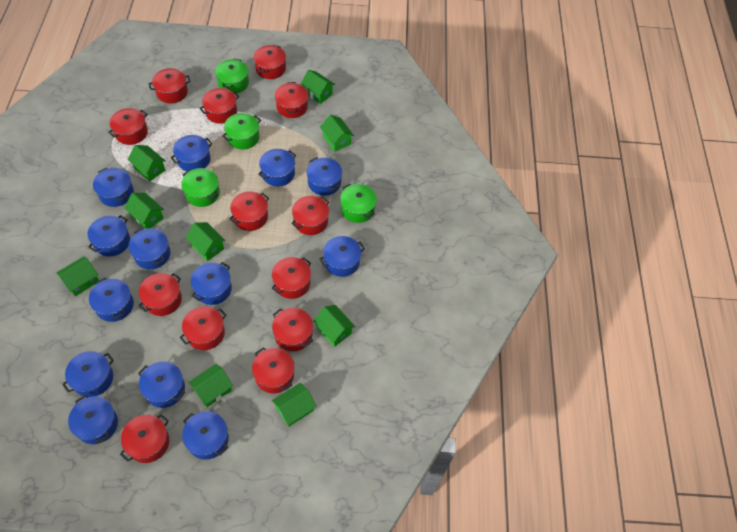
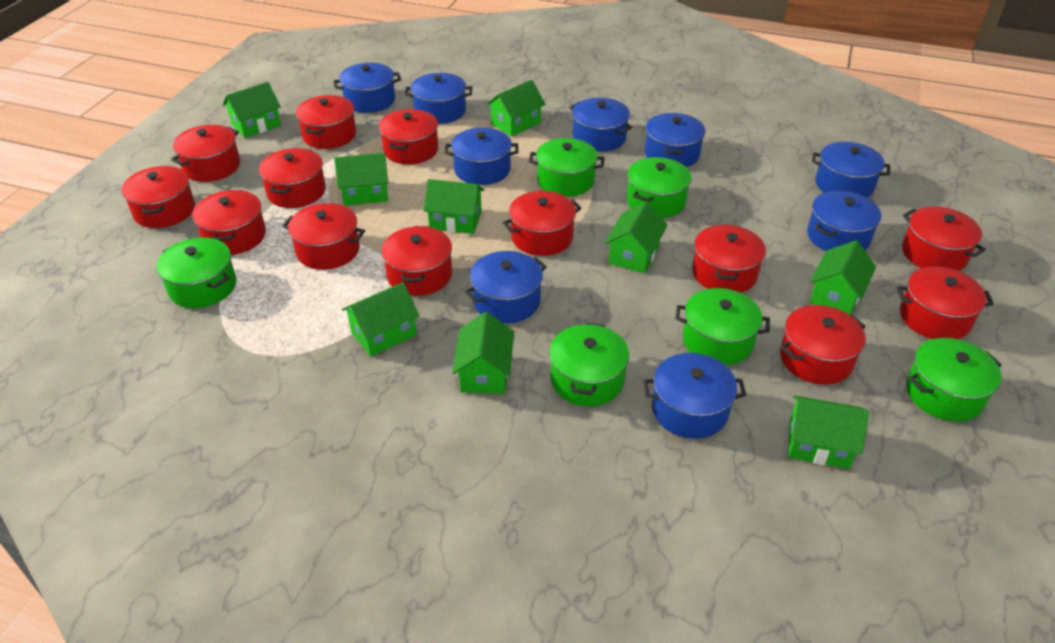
blue pot: 13 -> 9
green pot: 4 -> 6

